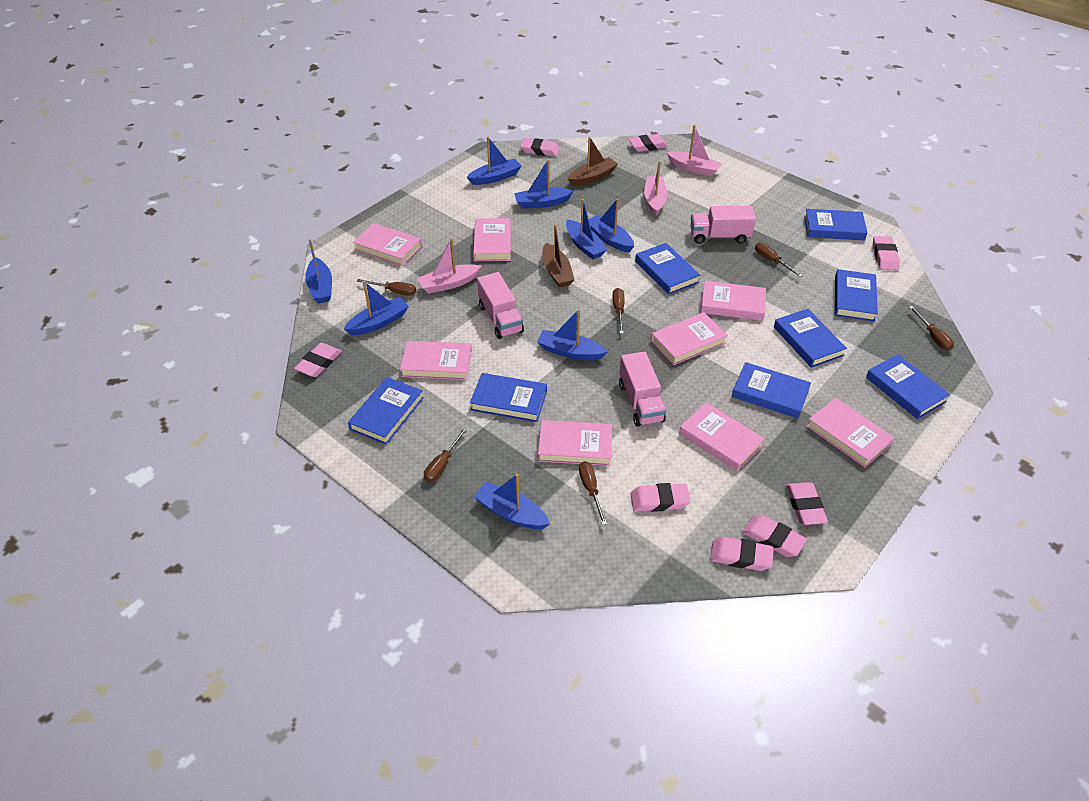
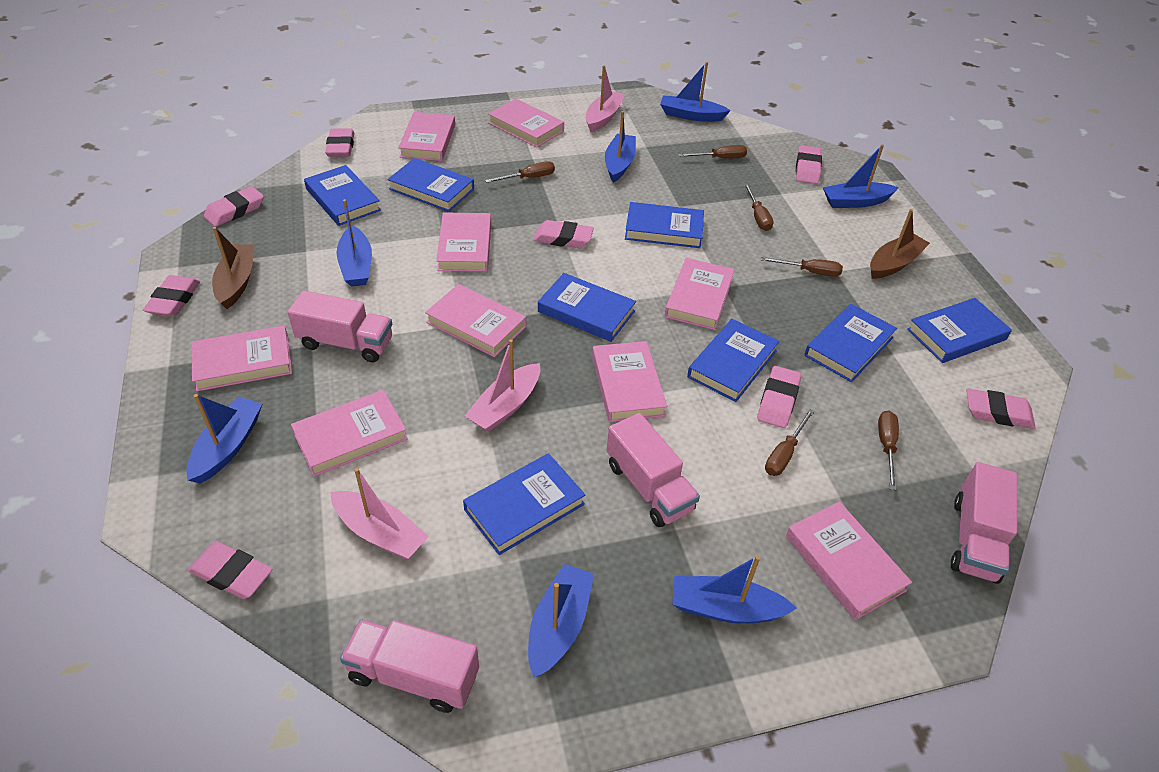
blue boat: 8 -> 7
pink book: 8 -> 9
pink truck: 3 -> 4

